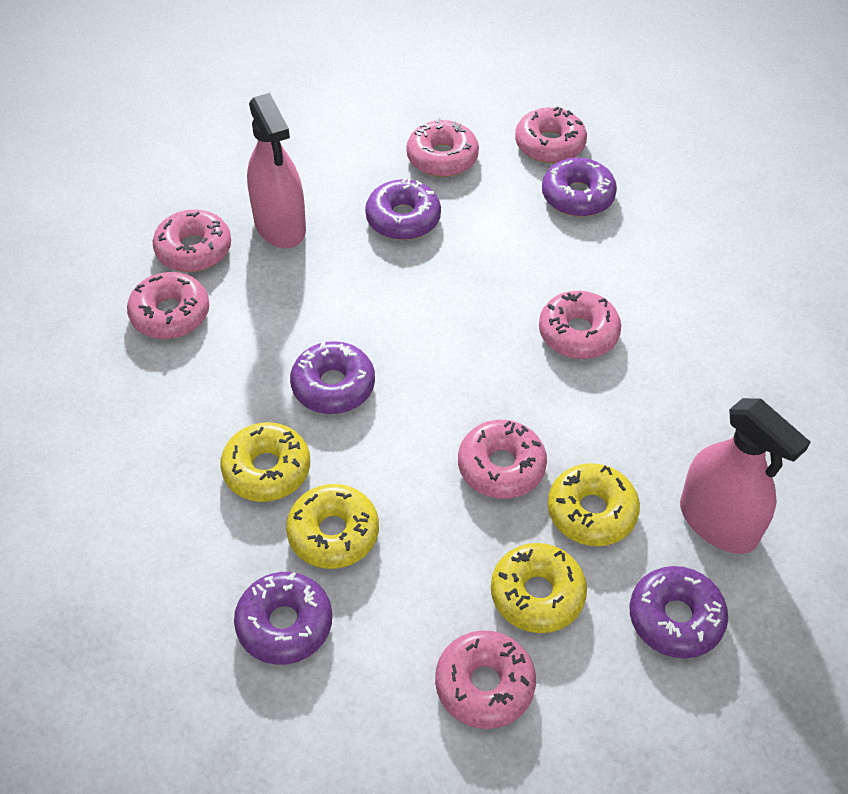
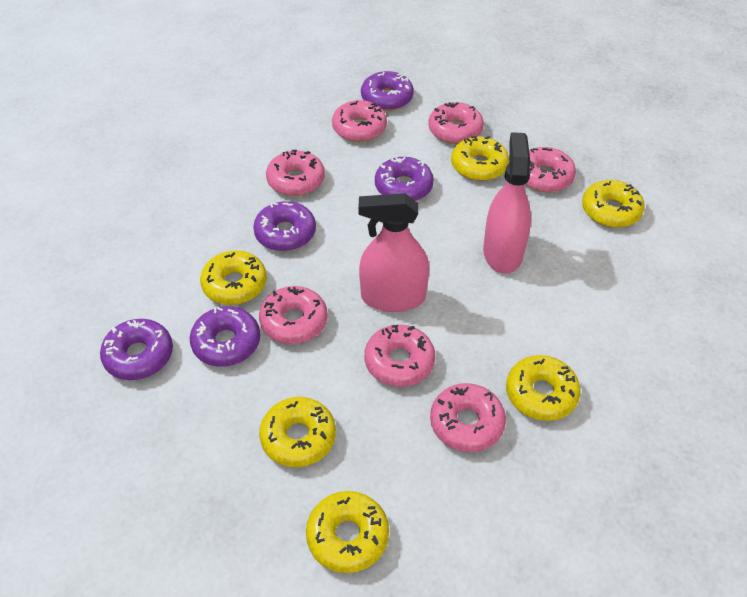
yellow donut: 4 -> 6

